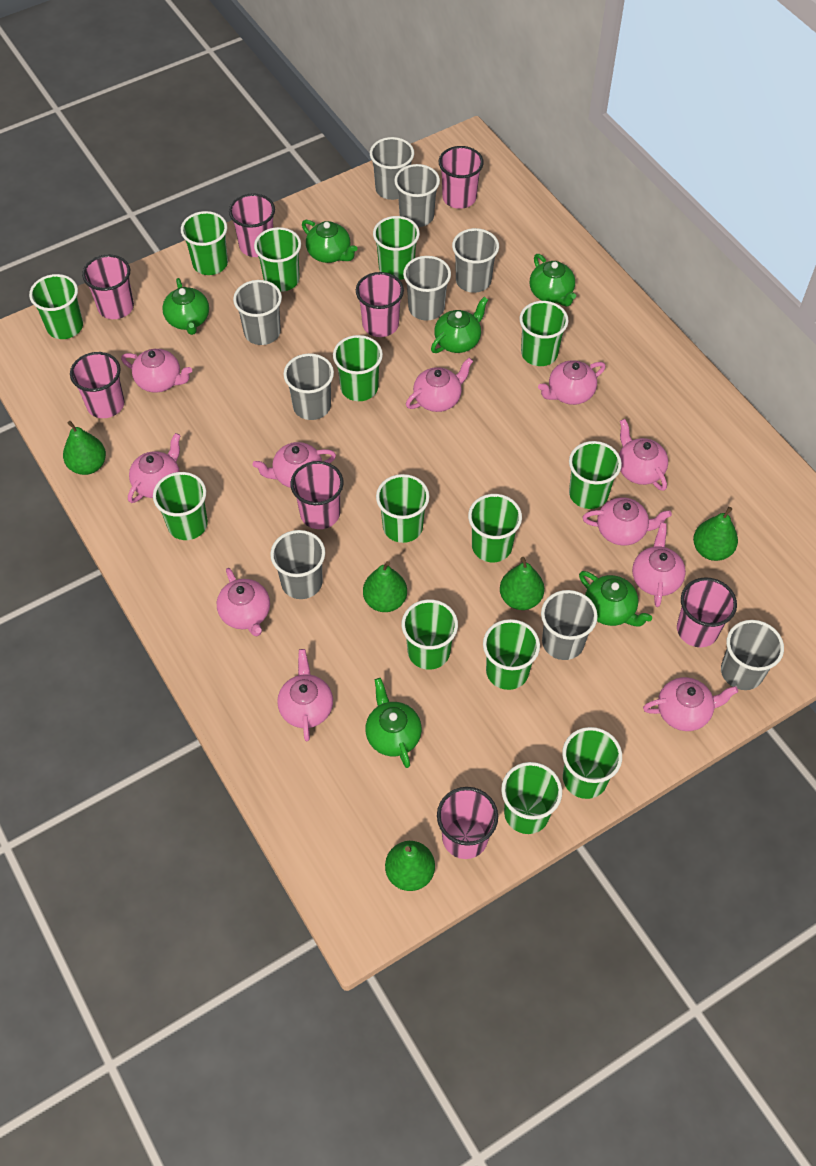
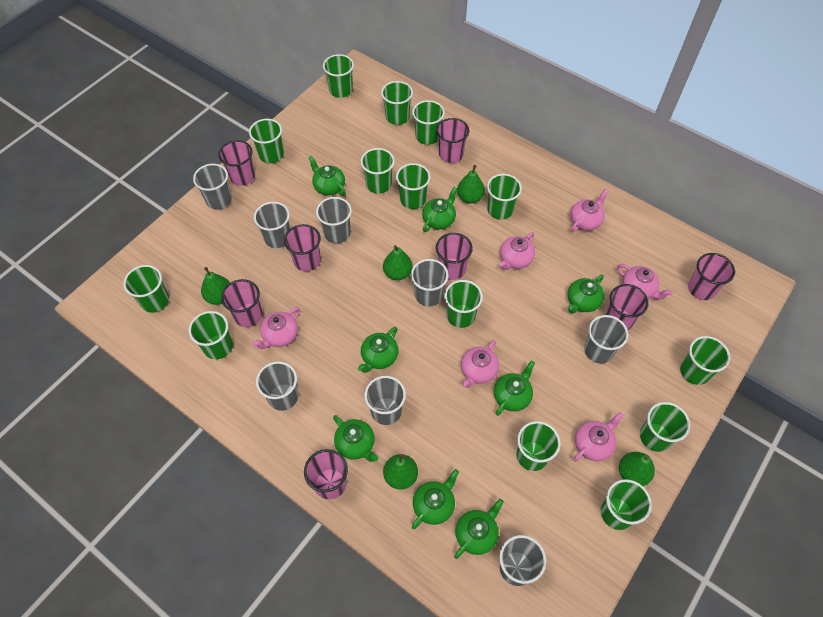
green teapot: 6 -> 8
grey cup: 9 -> 8
pink teapot: 11 -> 6

